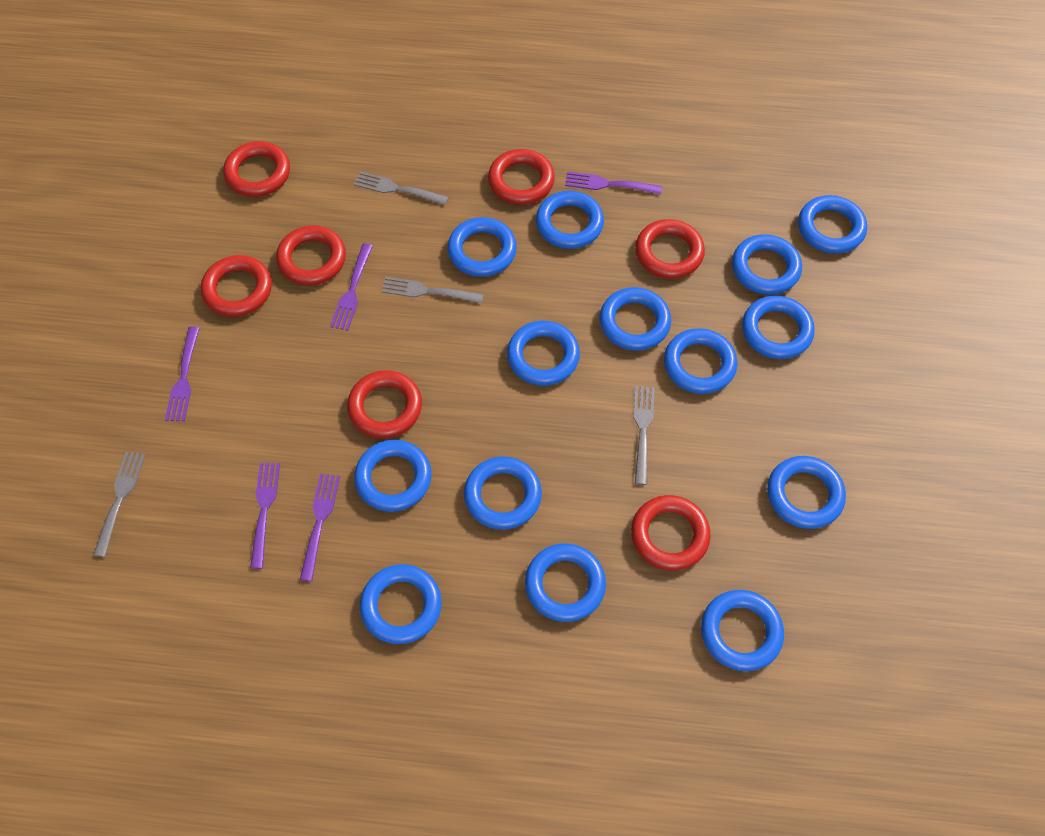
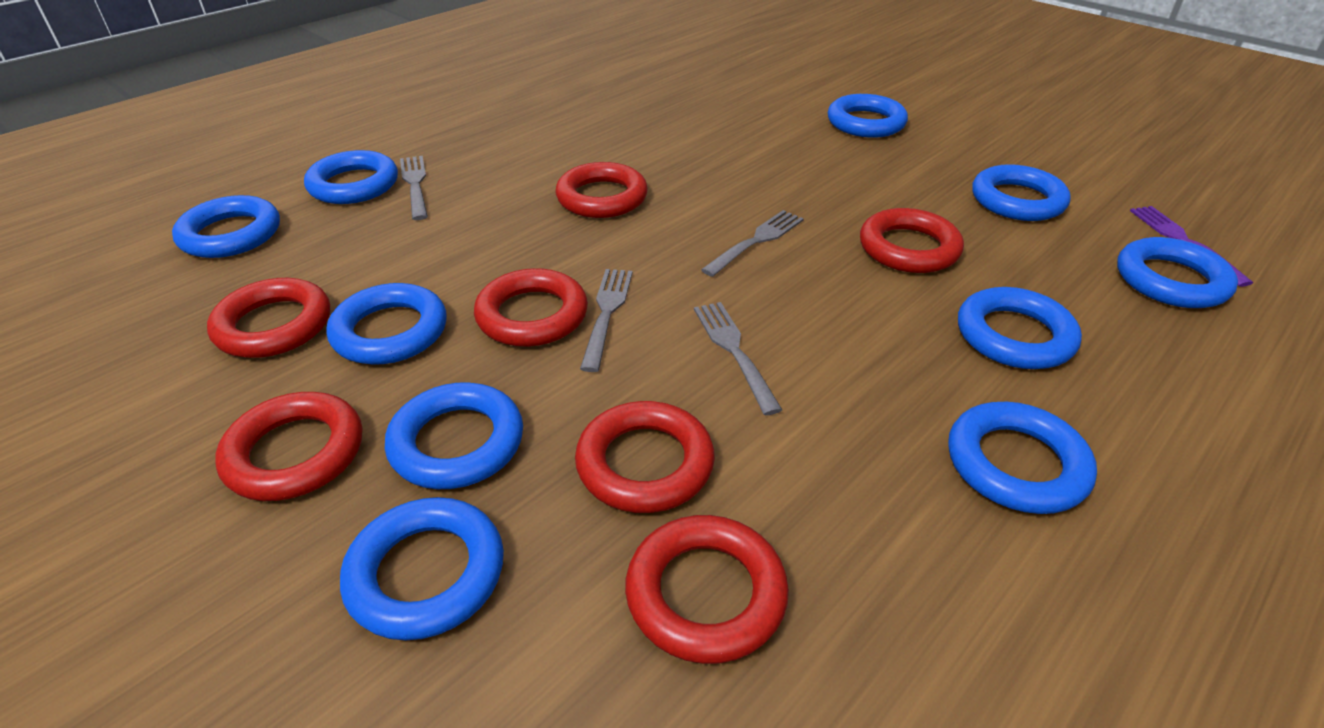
blue ring: 14 -> 10
purple fork: 5 -> 1

